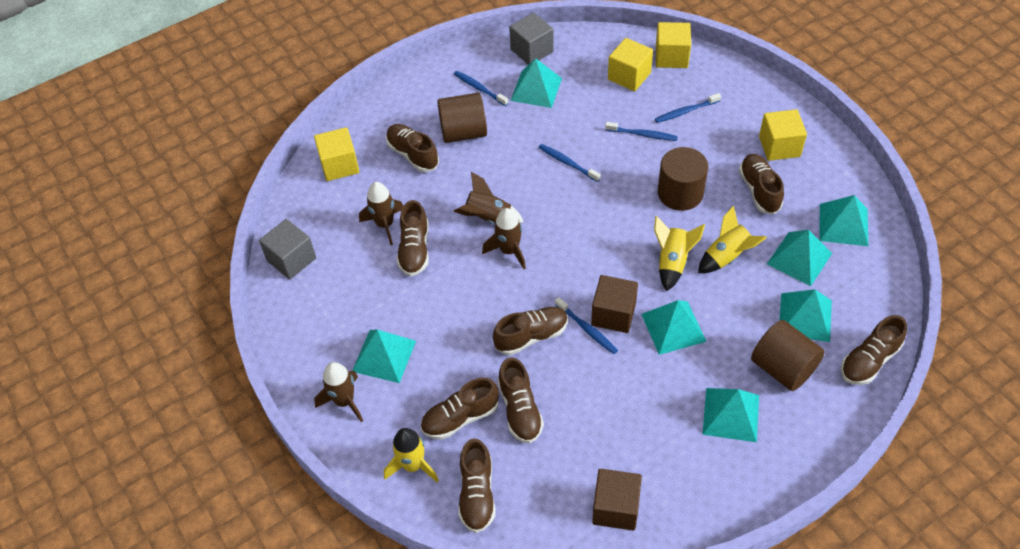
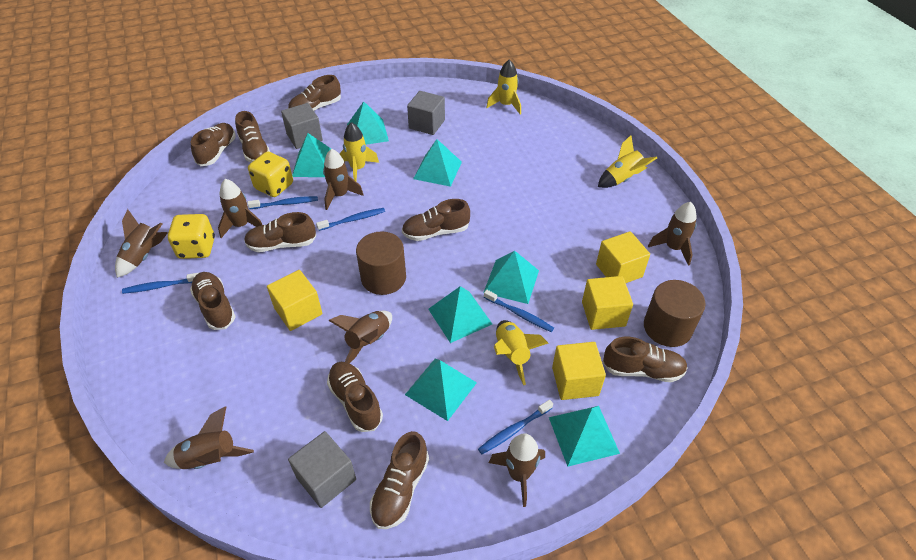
brown cube: 2 -> 0
brown cylinder: 3 -> 2
brown rocket: 4 -> 7
brown shoe: 8 -> 9
grey cube: 2 -> 3
yellow dice: 0 -> 2
yellow rocket: 3 -> 4

